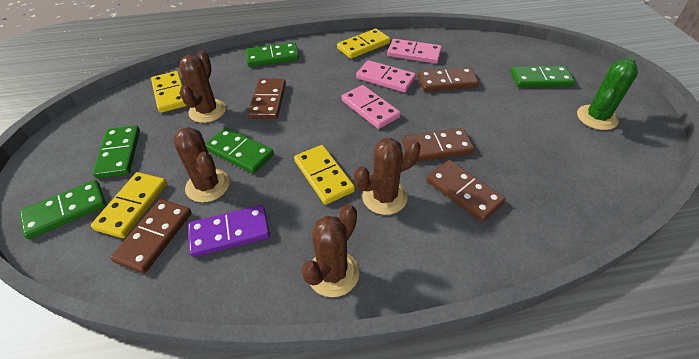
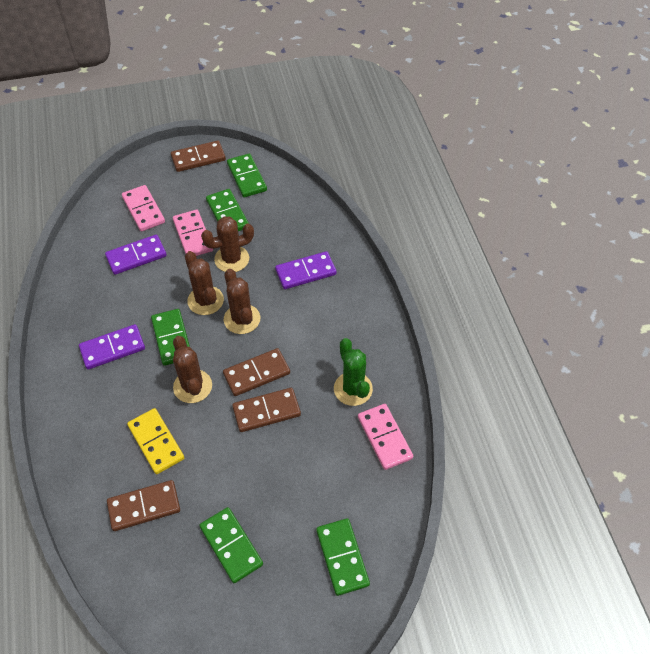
brown domino: 5 -> 4
purple domino: 1 -> 3
yellow domino: 4 -> 1

